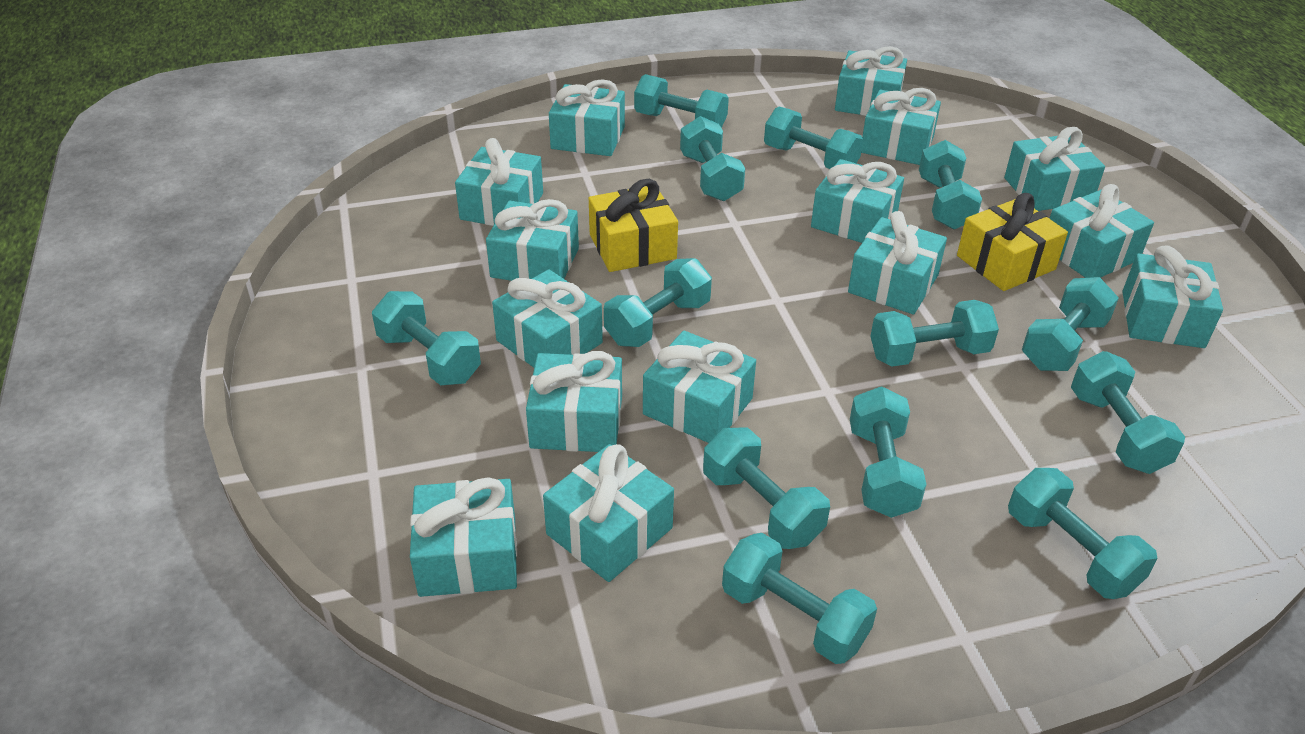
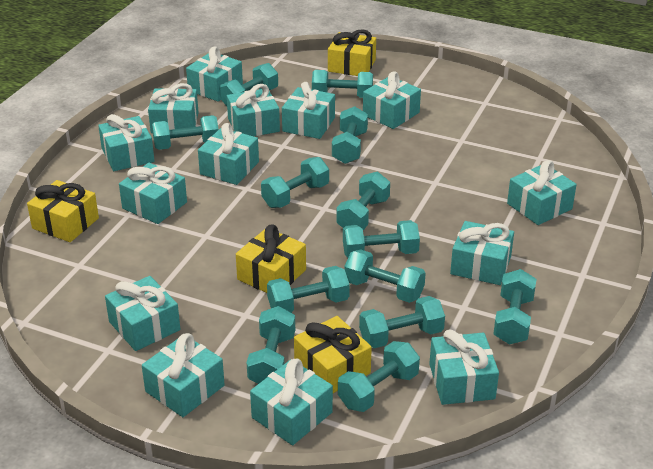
turquoise gift: 15 -> 14
yellow gift: 2 -> 4

